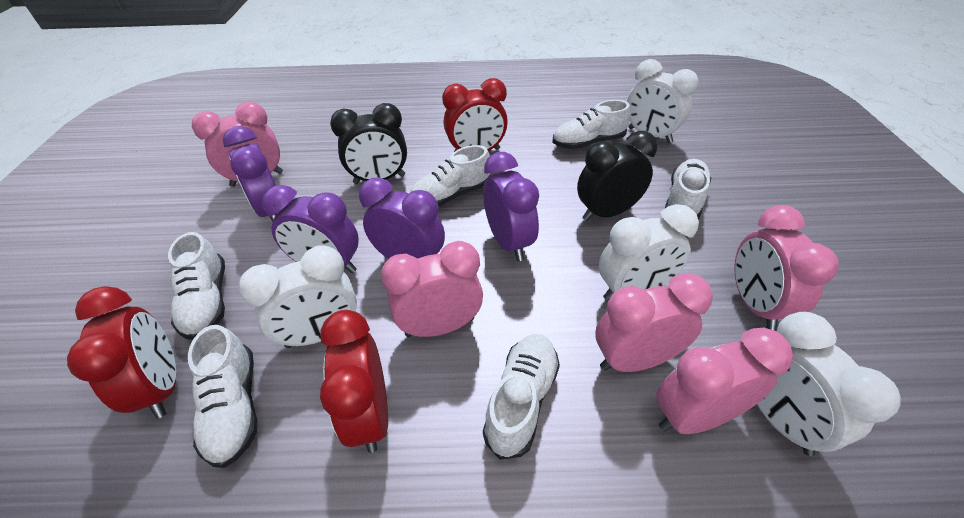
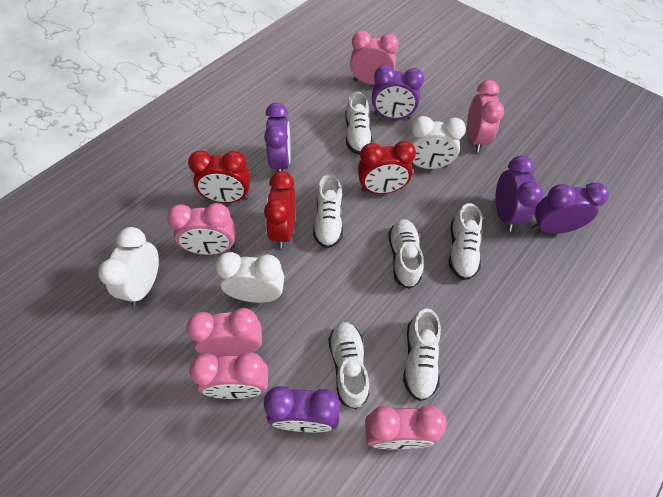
black clock: 2 -> 0
pink clock: 5 -> 6
purple clock: 4 -> 5
white clock: 4 -> 3

